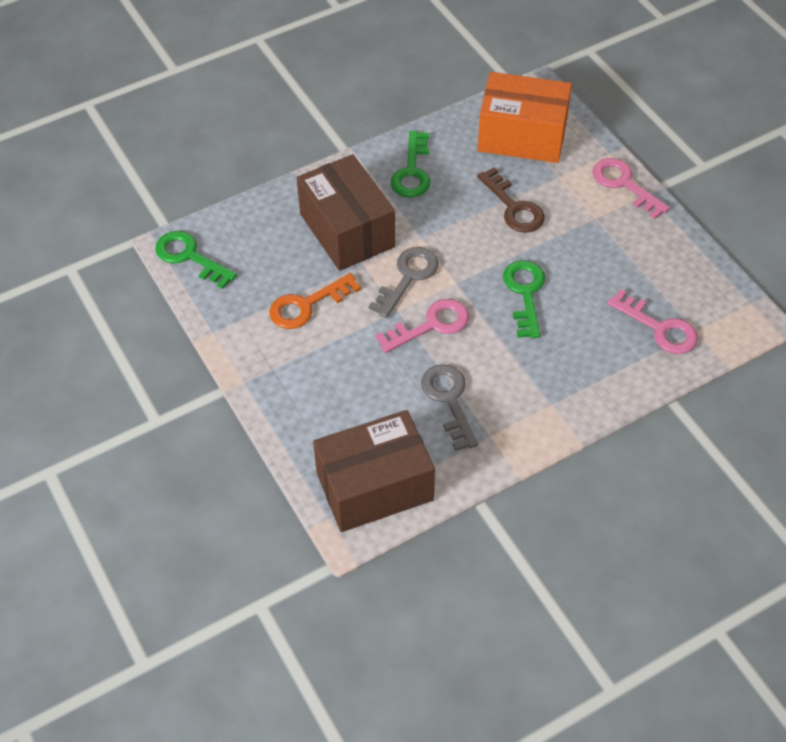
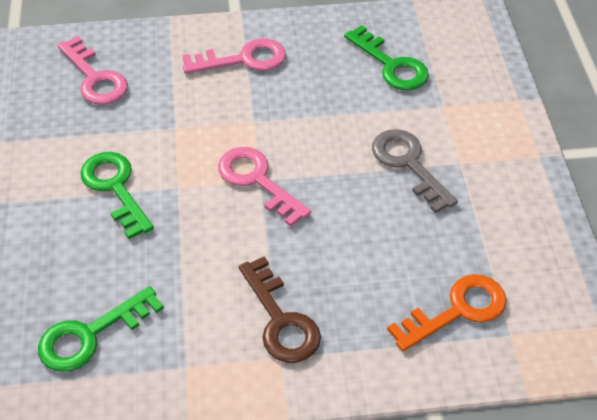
brown box: 2 -> 0
grey key: 2 -> 1
orange box: 1 -> 0

